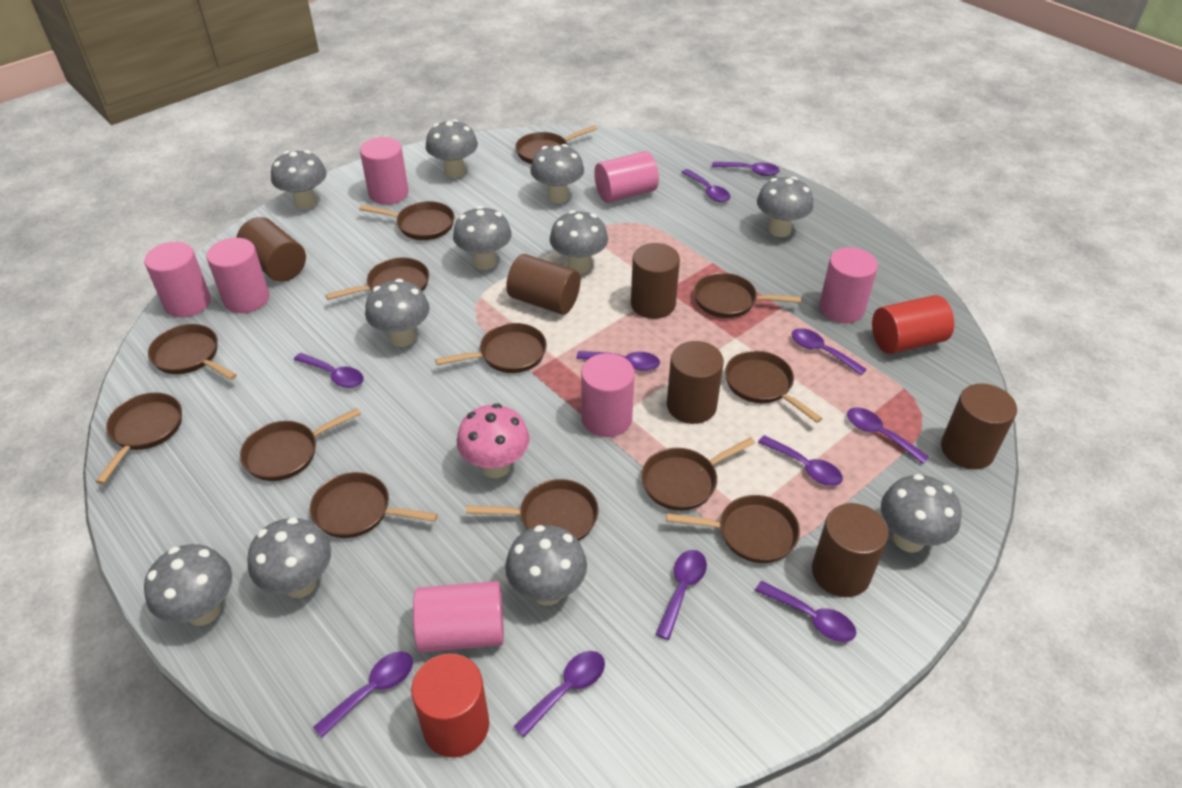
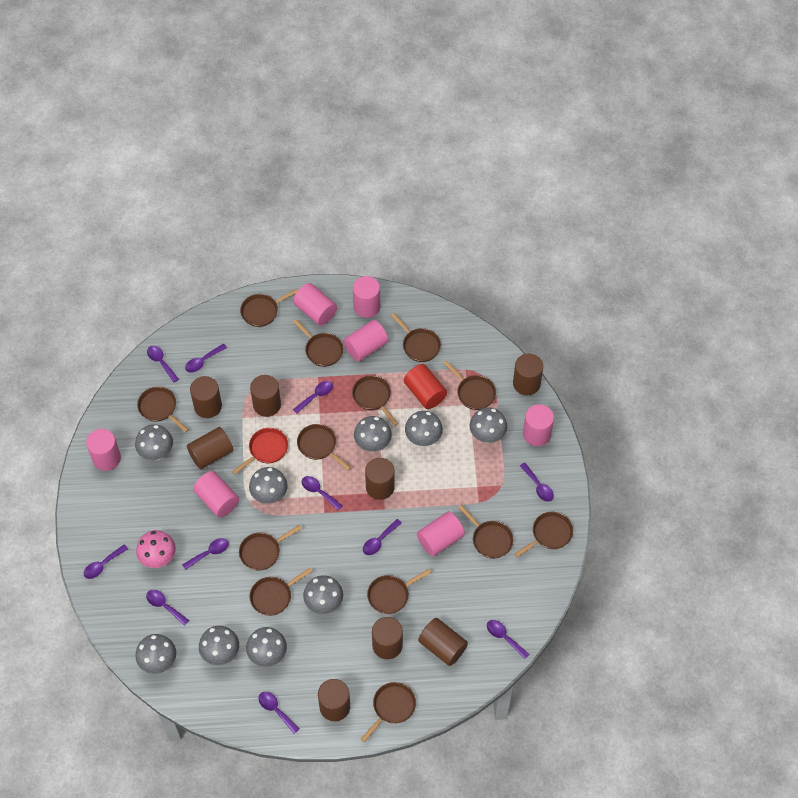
brown cylinder: 6 -> 8
grey mushroom: 11 -> 9
red cylinder: 2 -> 1
red pan: 0 -> 1

